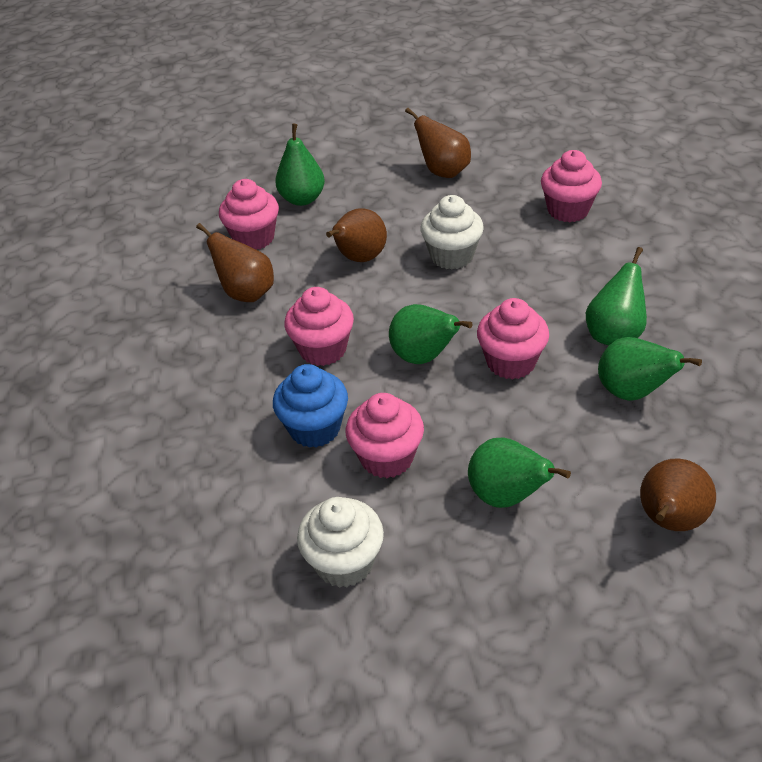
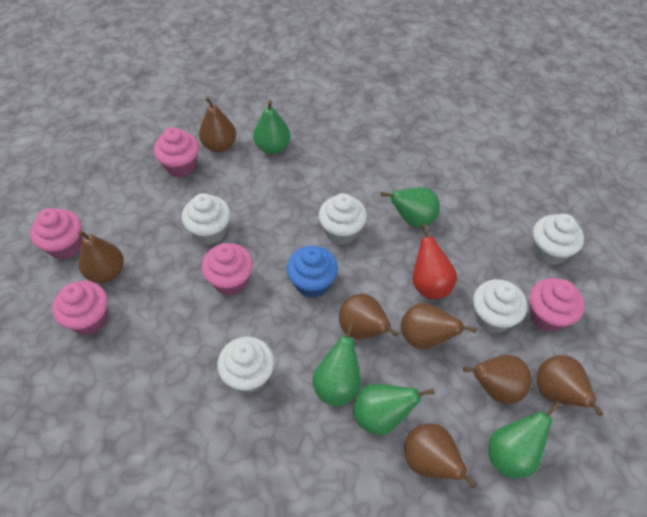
brown pear: 4 -> 7
red pear: 0 -> 1
white cupcake: 2 -> 5

